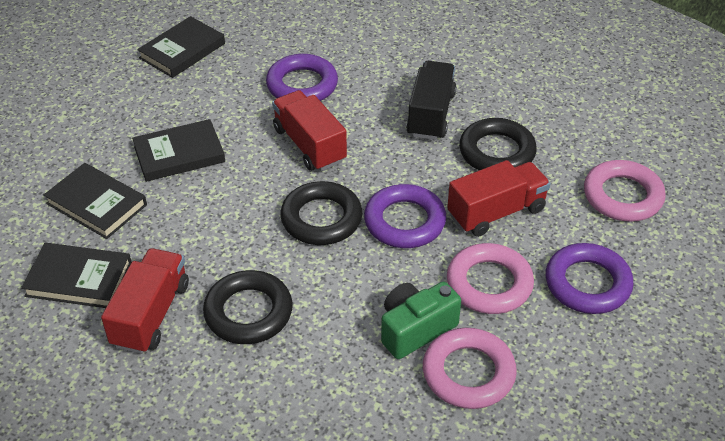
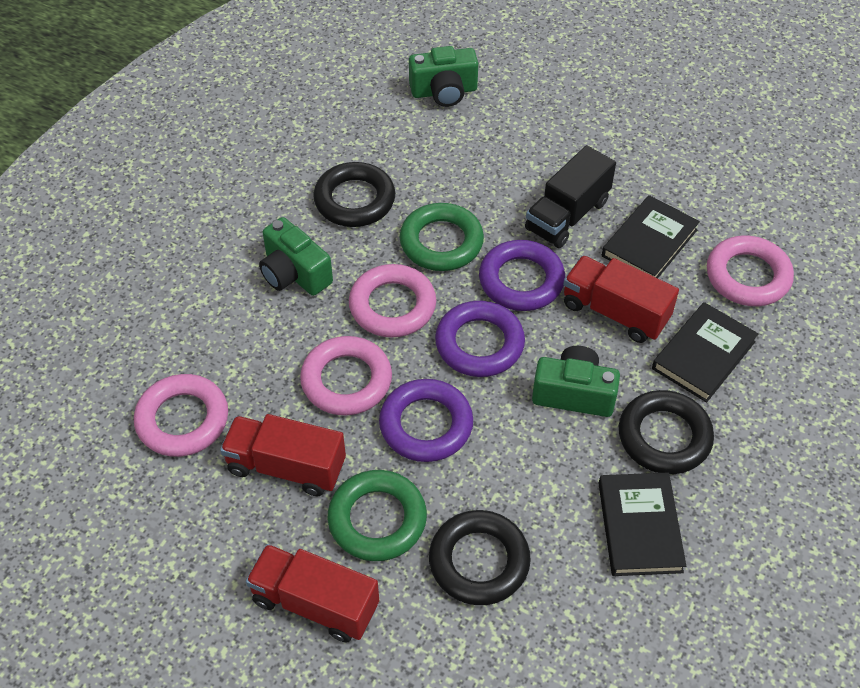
black book: 4 -> 3
green camera: 1 -> 3
green ring: 0 -> 2
pink ring: 3 -> 4

